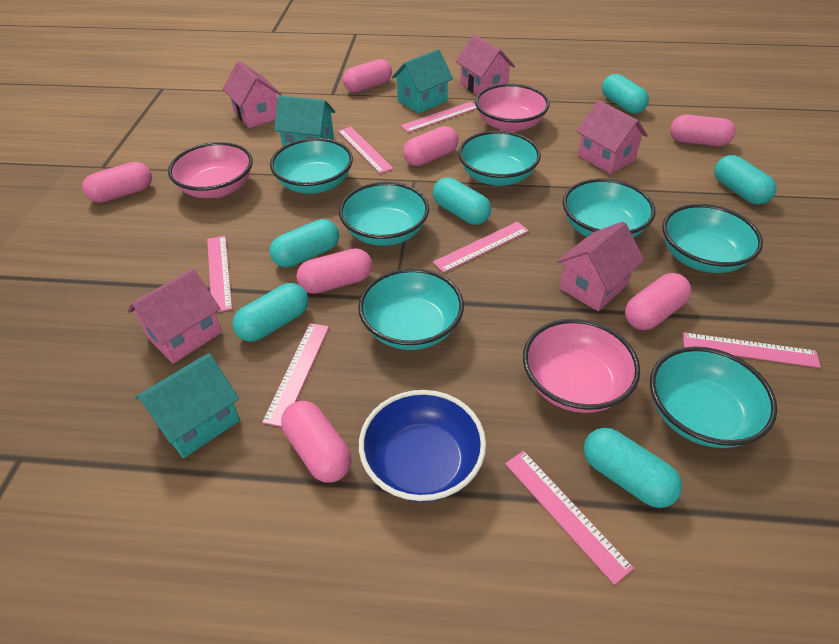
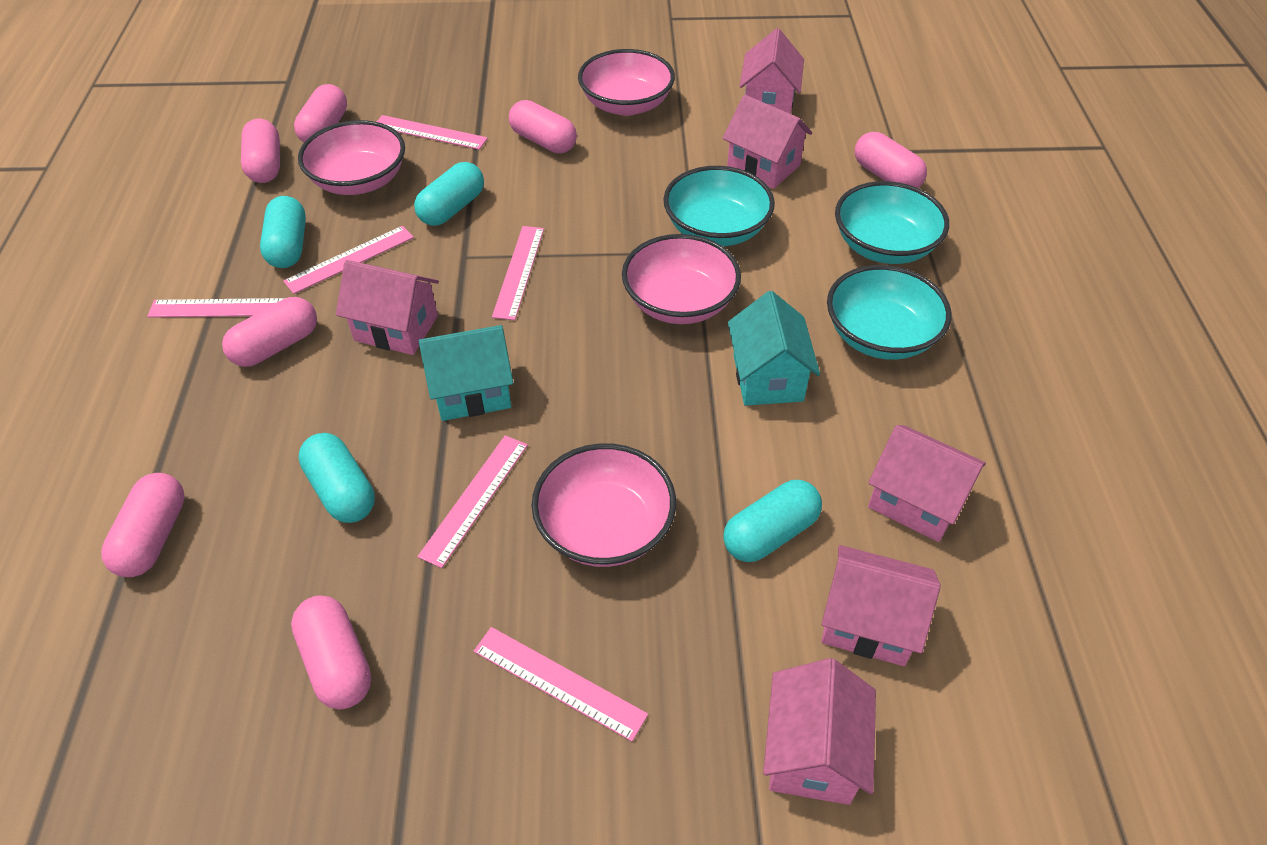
blue bowl: 1 -> 0
pink bowl: 3 -> 4
pink house: 5 -> 6
pink ruler: 7 -> 6
turquoise bowl: 7 -> 3
turquoise capsule: 6 -> 4
turquoise house: 3 -> 2

